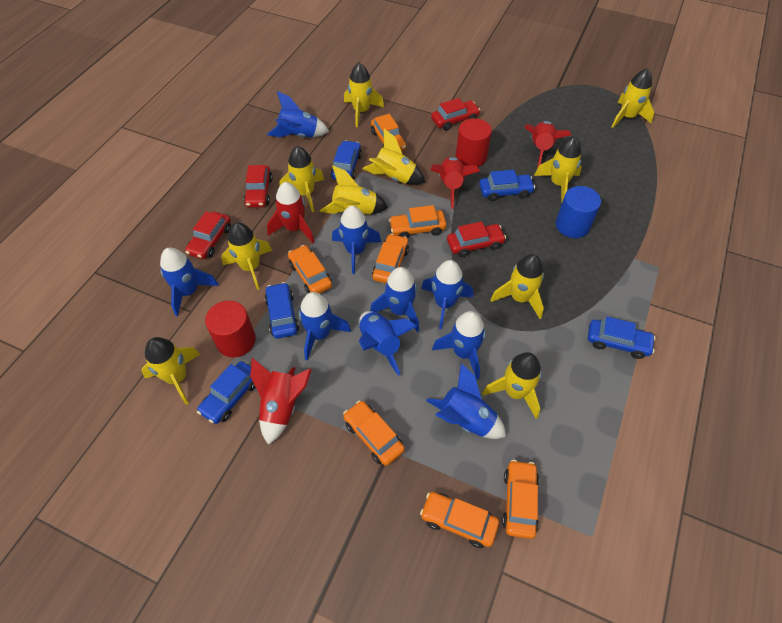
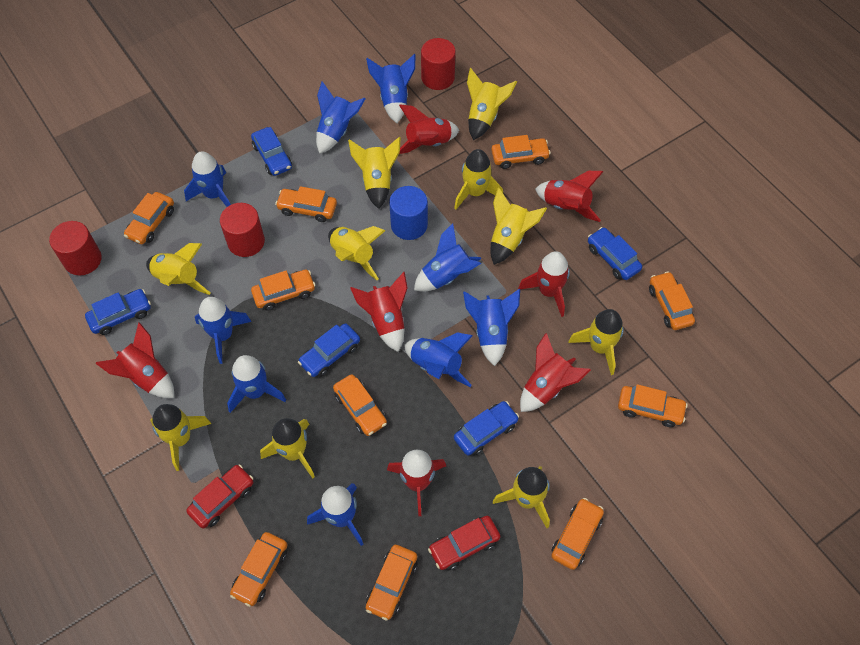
orange car: 7 -> 10
red car: 4 -> 2
red cylinder: 2 -> 3
red rocket: 4 -> 7

